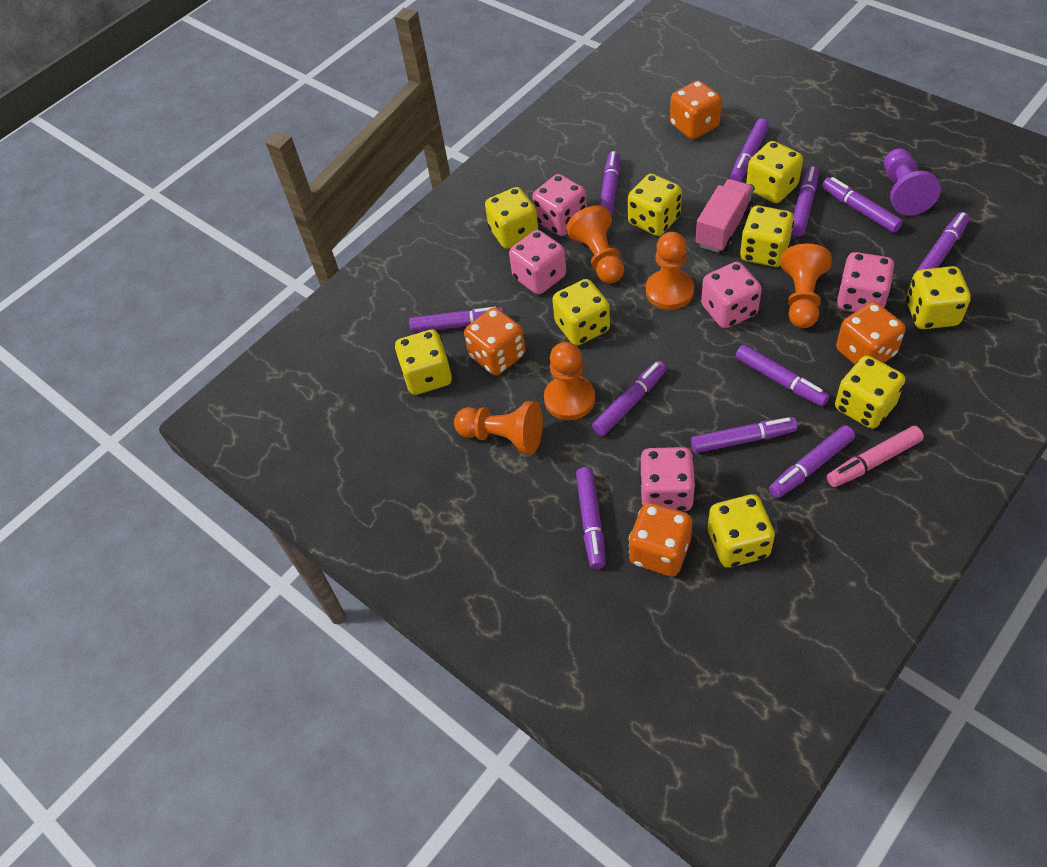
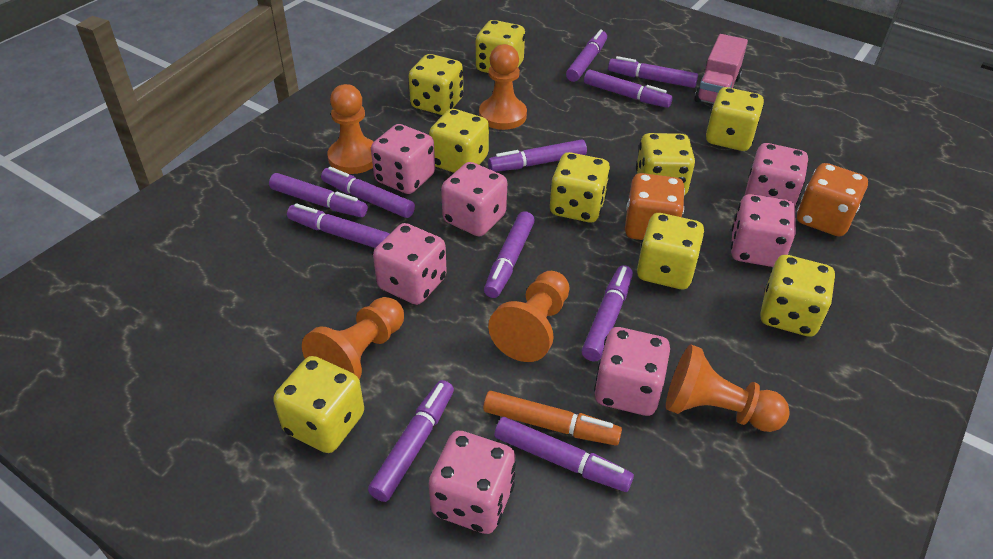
orange dice: 4 -> 2
orange marker: 0 -> 1
pink dice: 5 -> 7
pink marker: 1 -> 0
purple pawn: 1 -> 0

